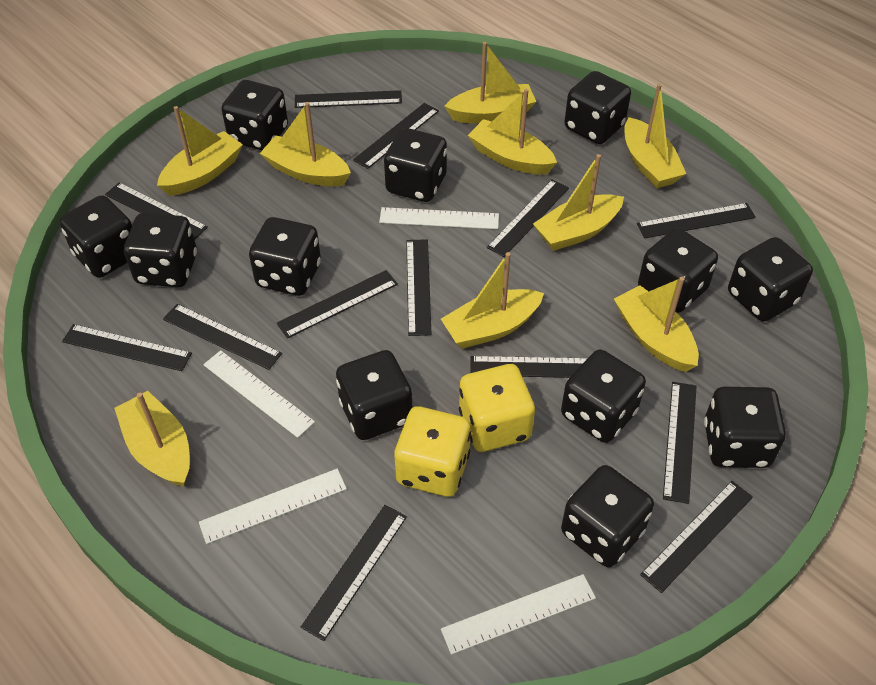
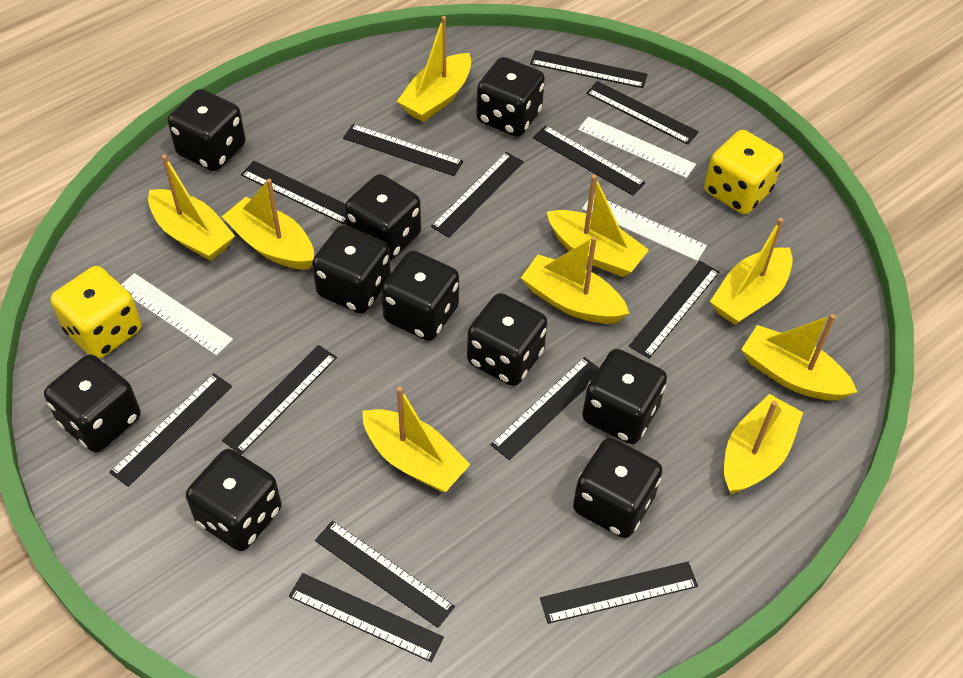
black dice: 12 -> 10
white ruler: 4 -> 3

